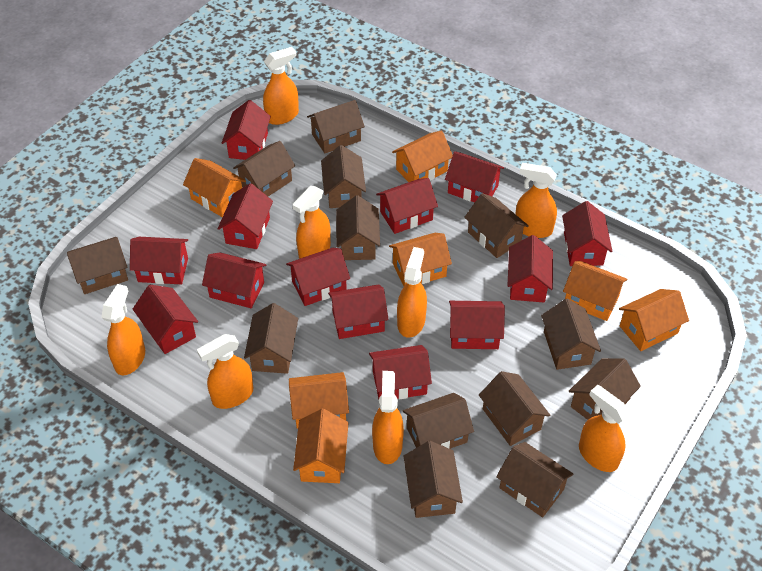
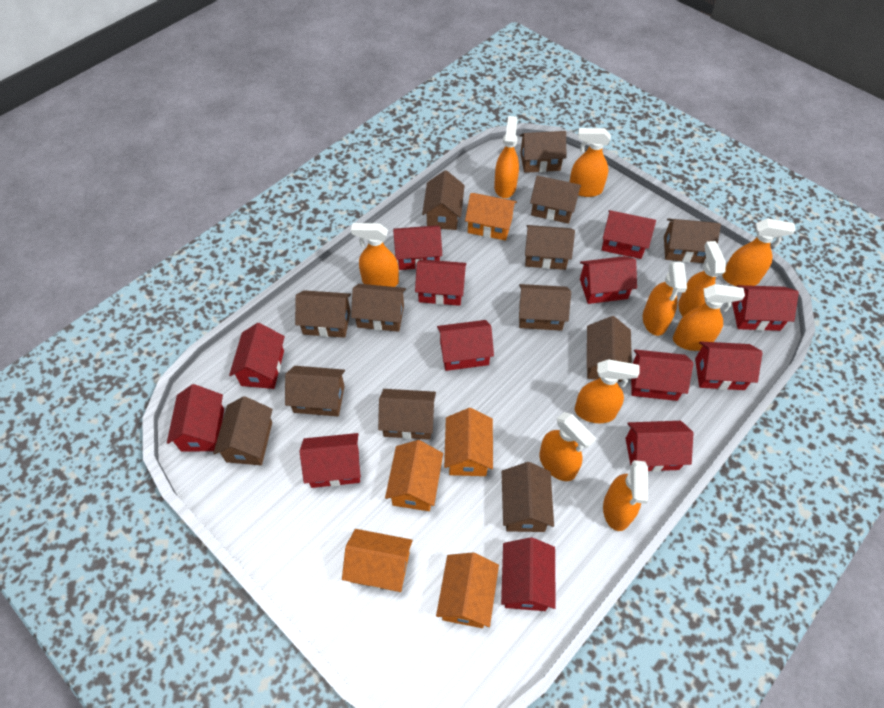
orange house: 7 -> 5
orange spray bottle: 8 -> 10

